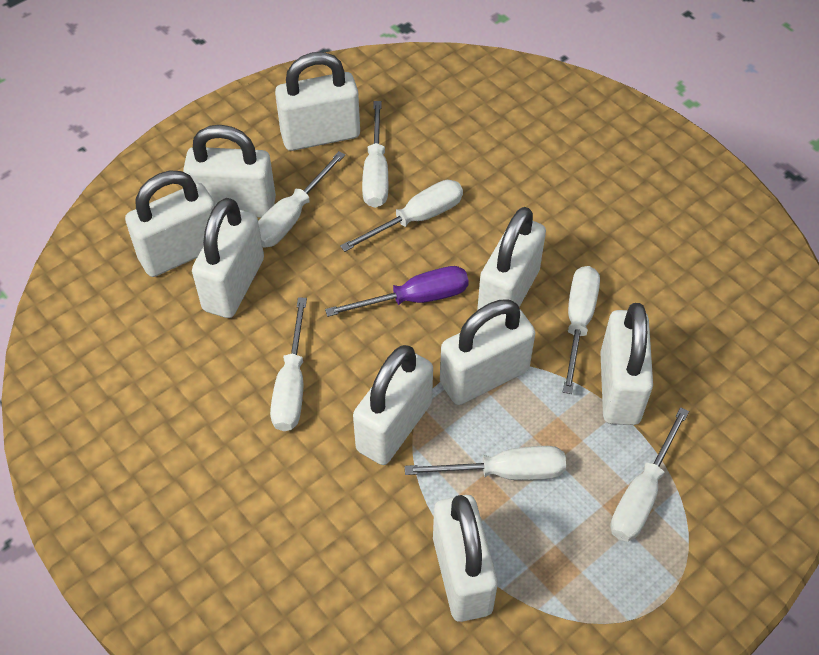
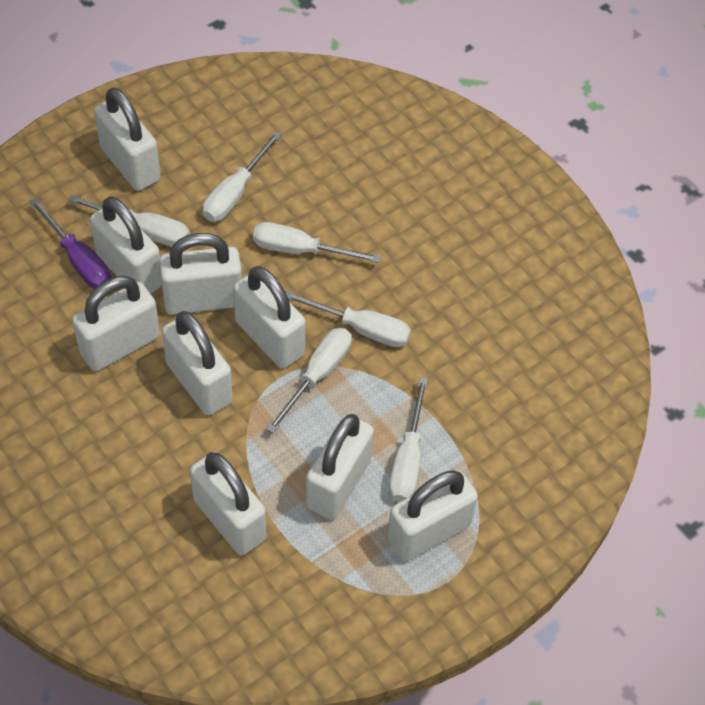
white screwdriver: 7 -> 6

